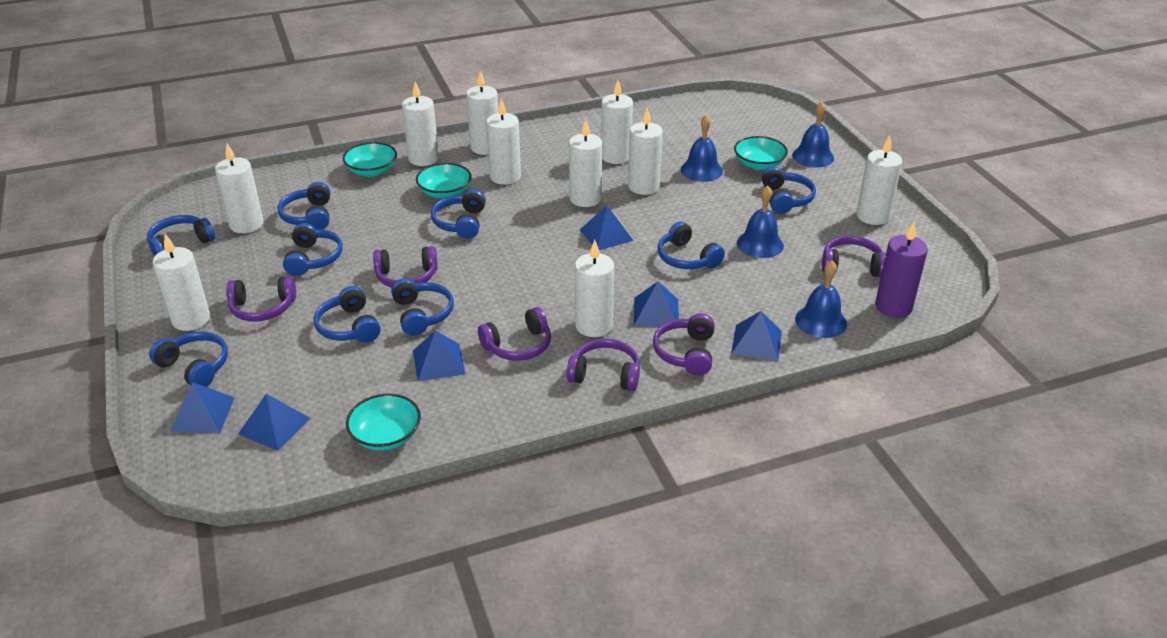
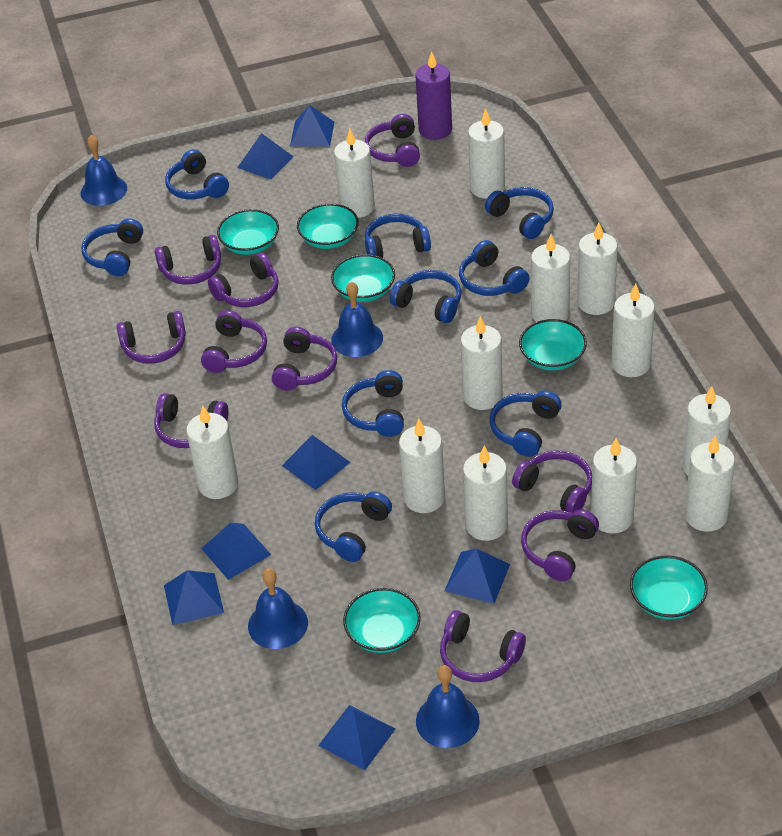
blue pyramid: 6 -> 7
purple headphones: 6 -> 10
turquoise bowl: 4 -> 6
white candle: 10 -> 12

